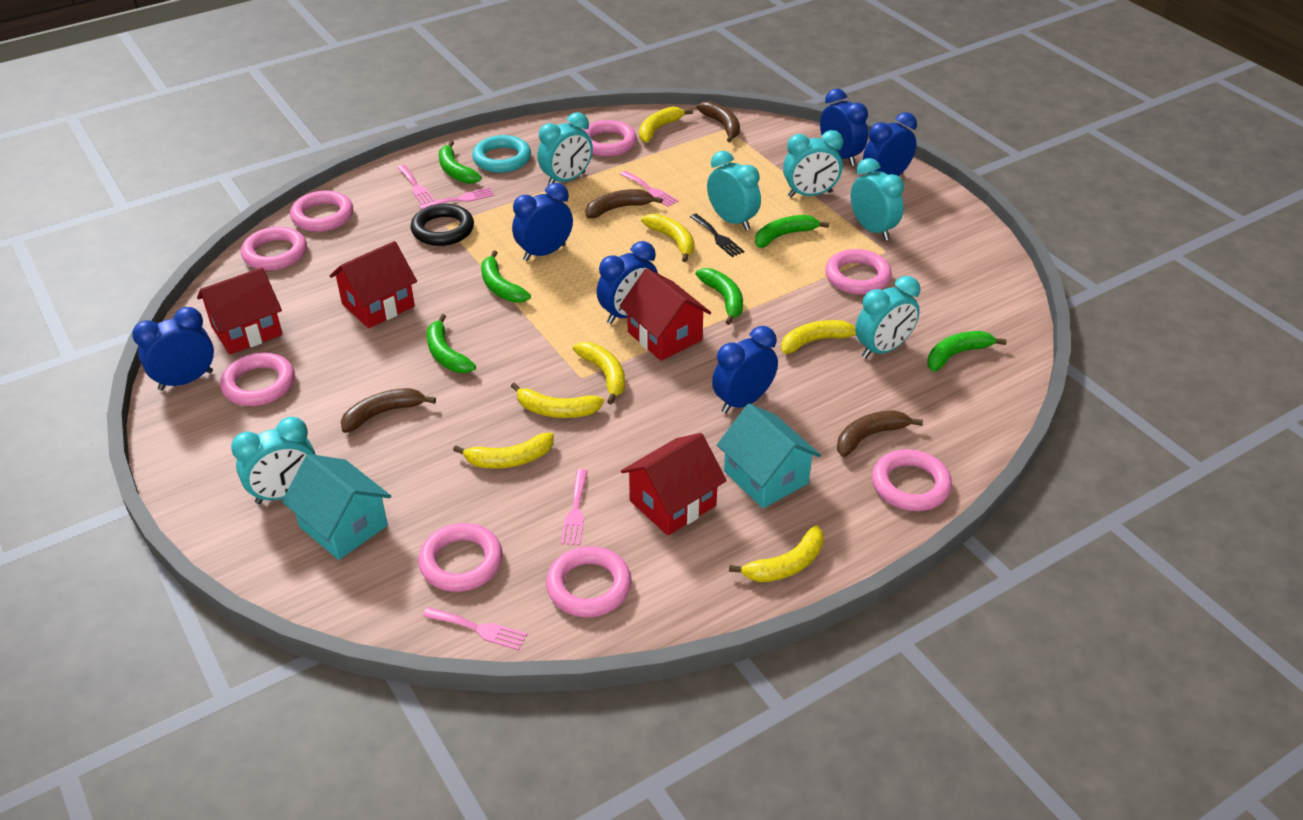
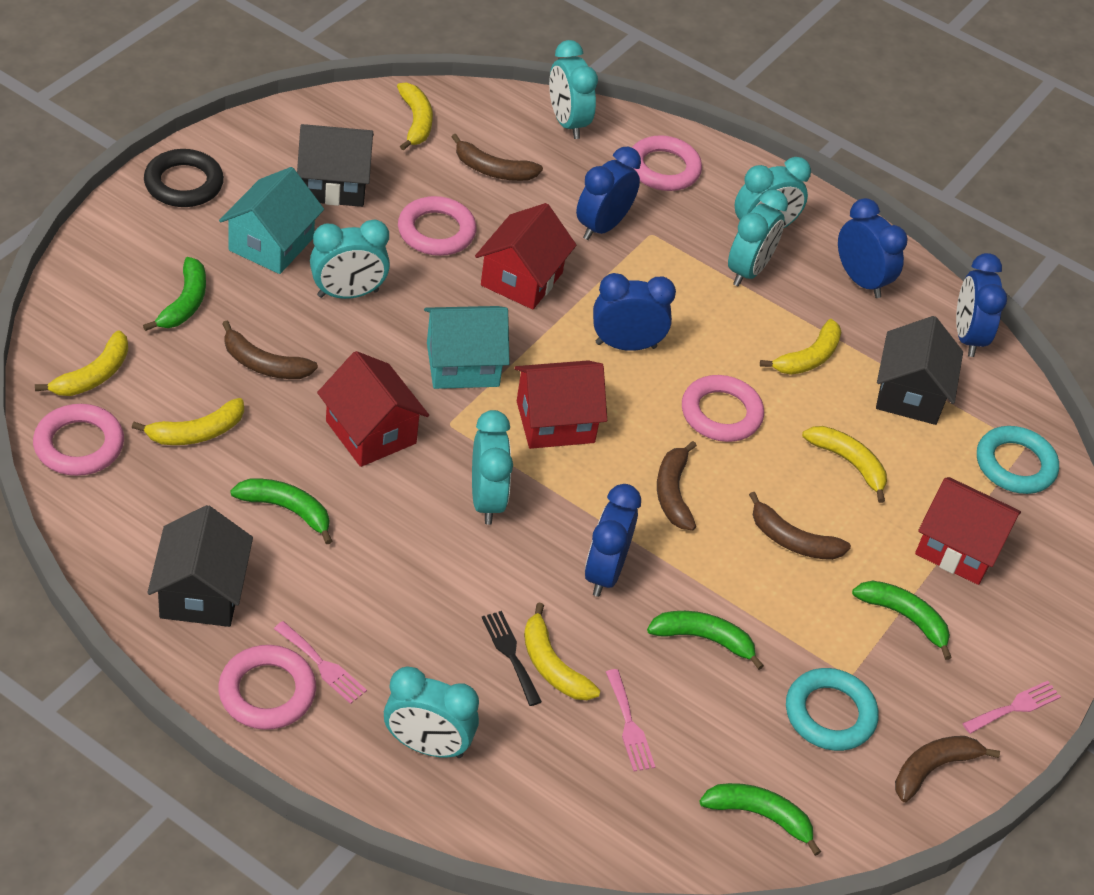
black house: 0 -> 3
blue clock: 6 -> 5
brown banana: 4 -> 5
green banana: 6 -> 5
pink fork: 5 -> 3
pink ring: 8 -> 5
turquoise ring: 1 -> 2
yellow banana: 7 -> 6

